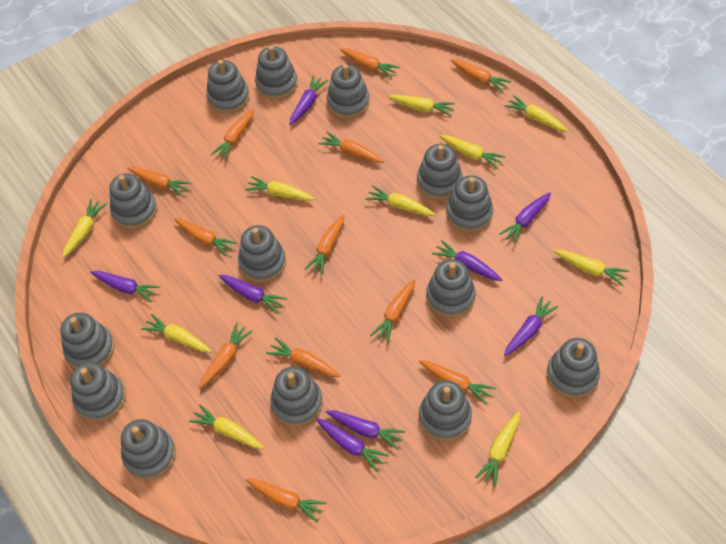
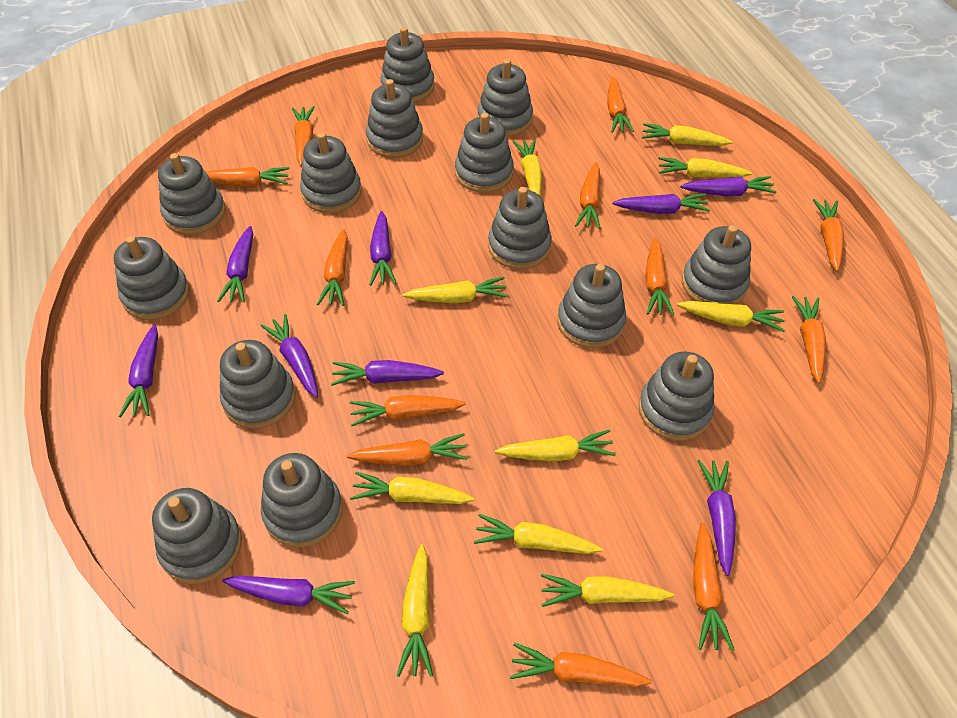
purple carrot: 8 -> 9

